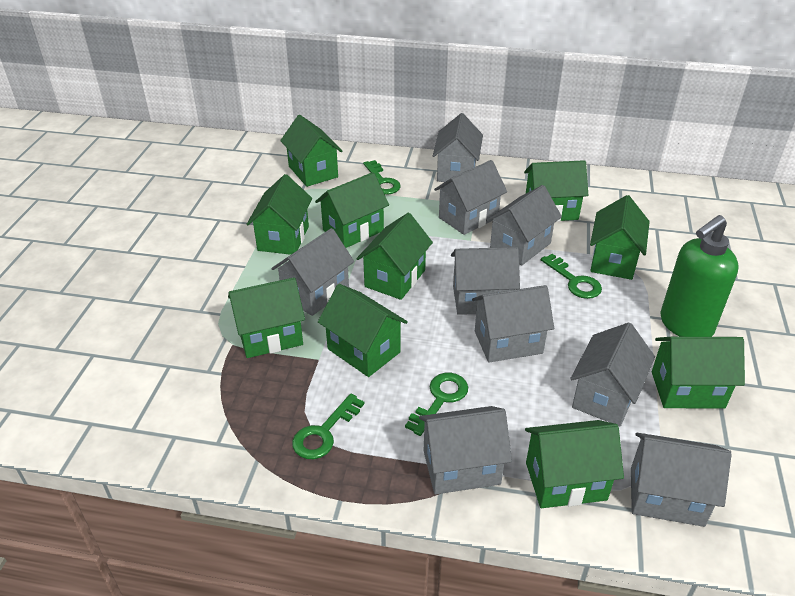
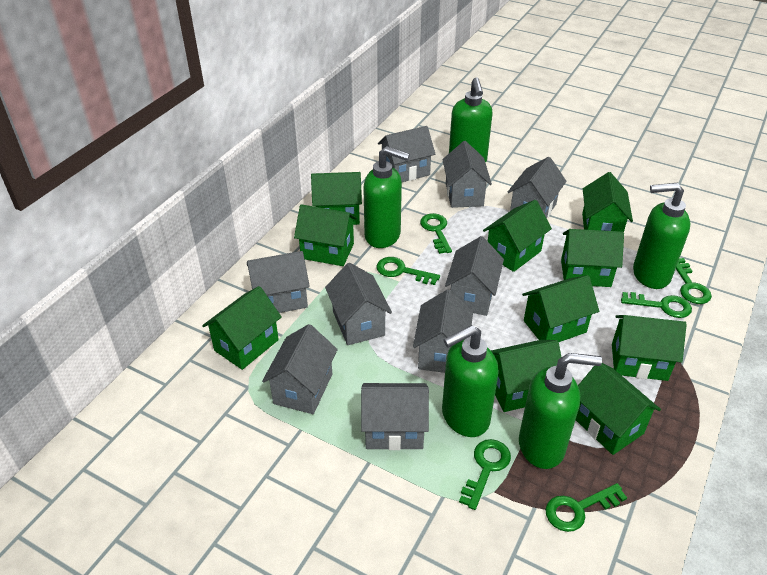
green key: 4 -> 6
green soap dispenser: 1 -> 5

